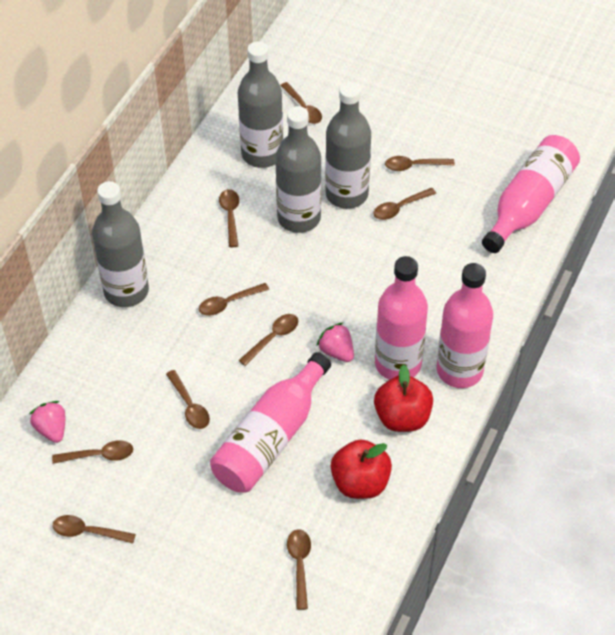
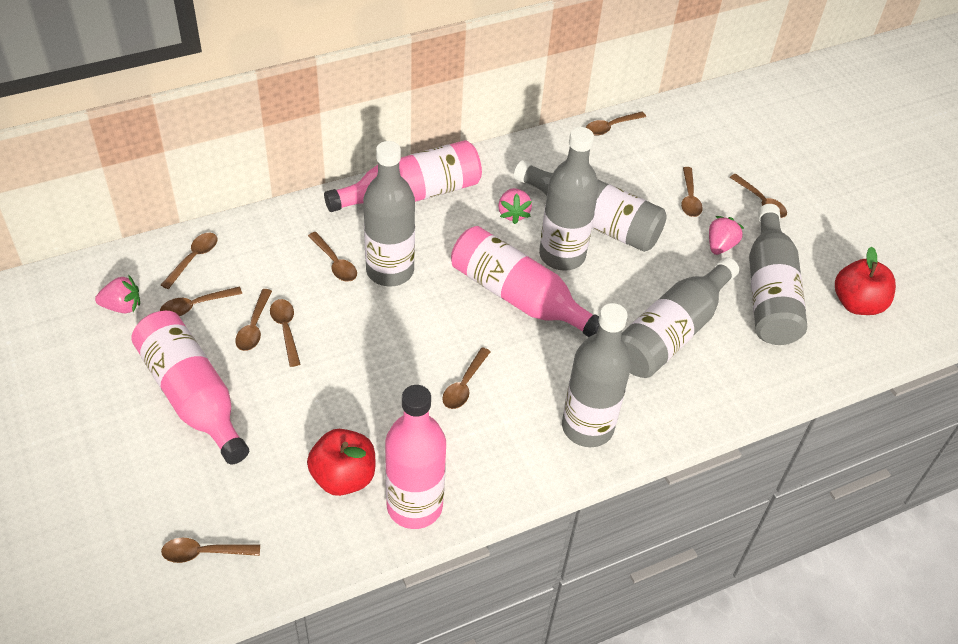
grey bottle: 4 -> 6
pink strawberry: 2 -> 3

